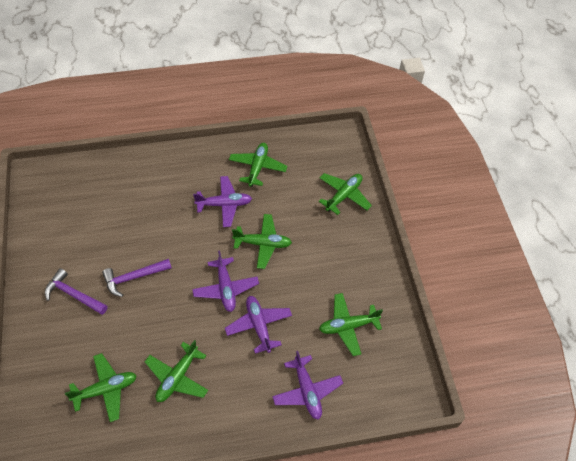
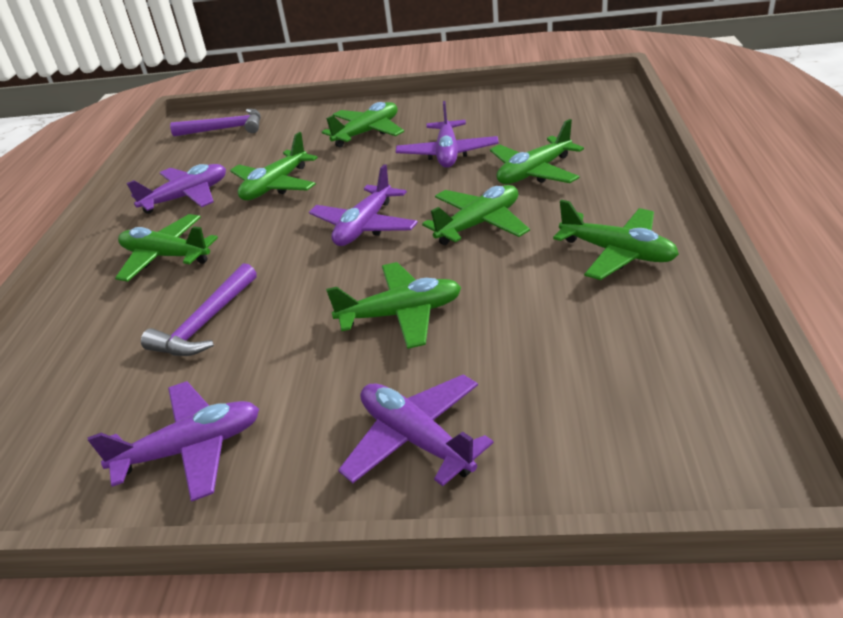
green plane: 6 -> 7
purple plane: 4 -> 5

